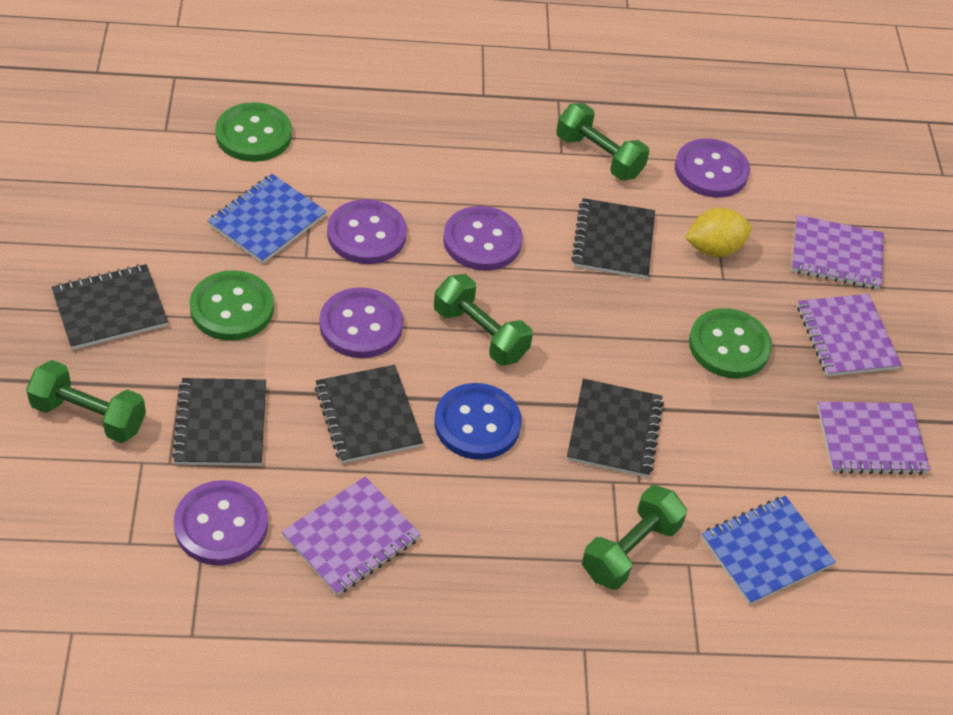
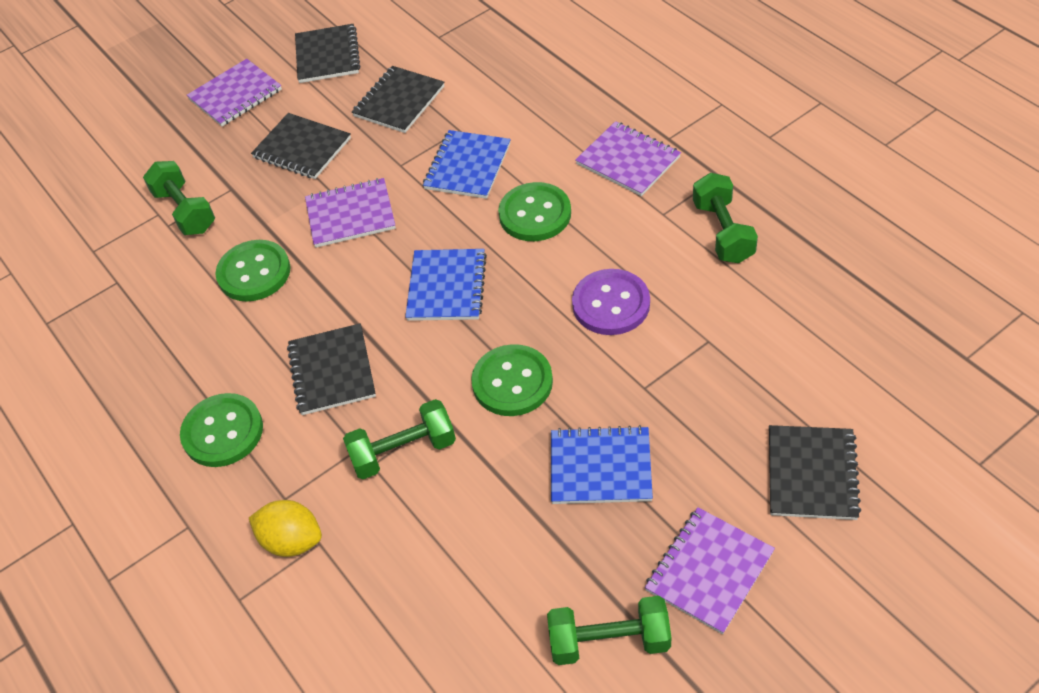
blue button: 1 -> 0
blue notebook: 2 -> 3
green button: 3 -> 4
purple button: 5 -> 1

